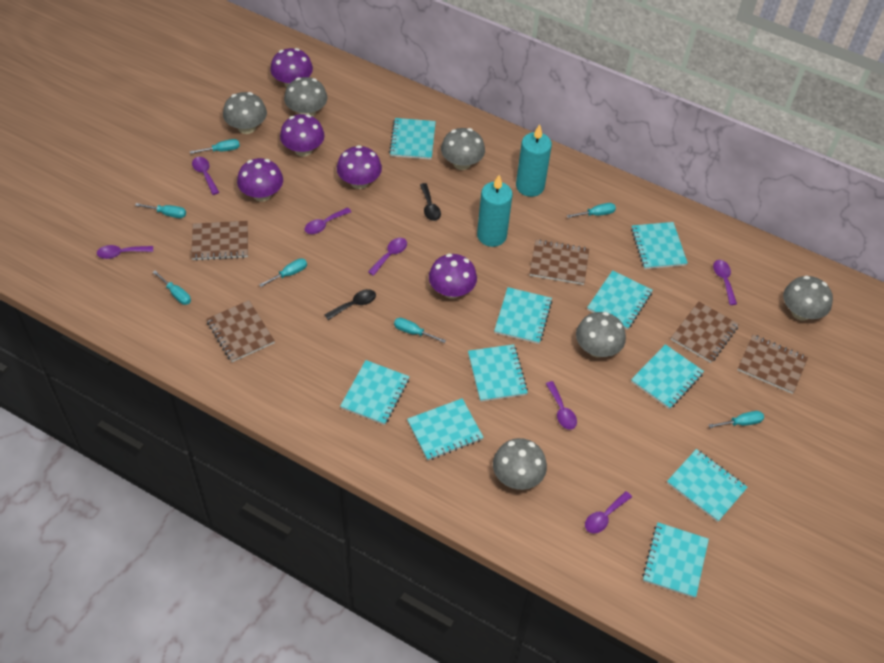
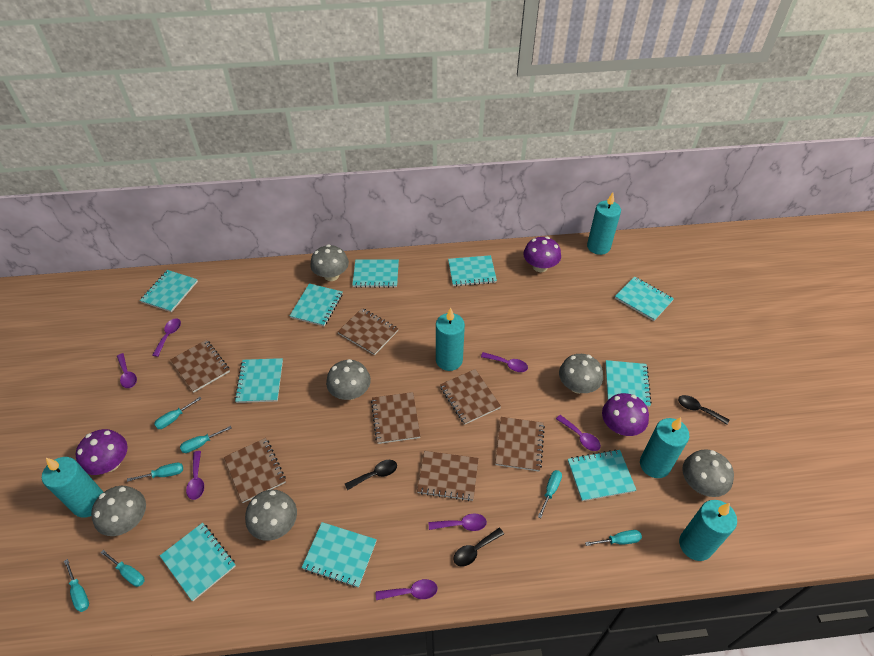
black spoon: 2 -> 3
brown notebook: 5 -> 7
purple mushroom: 5 -> 3
turquoise candle: 2 -> 5

